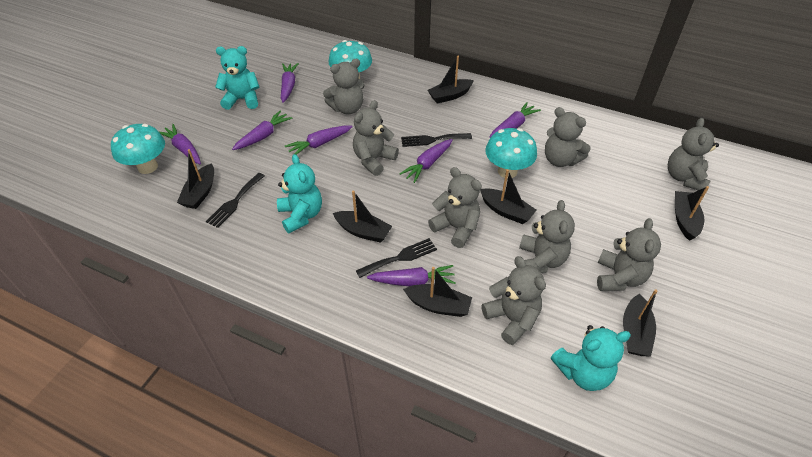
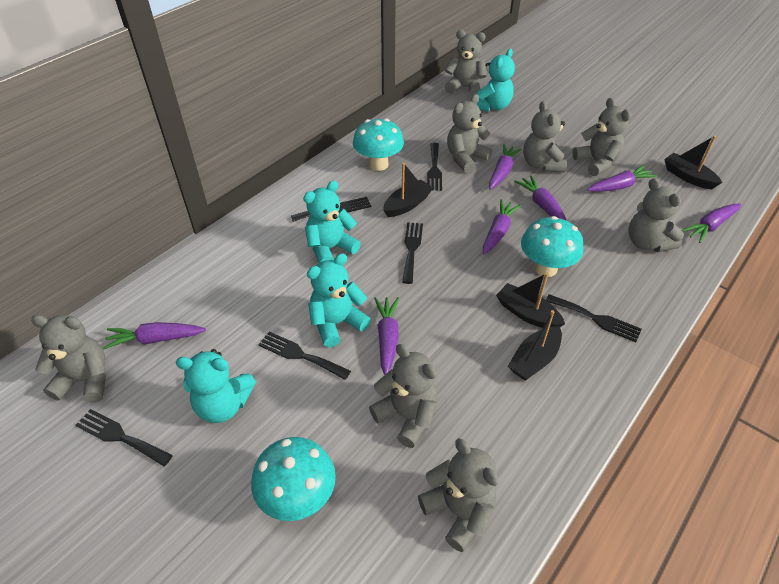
black boat: 7 -> 4
black fork: 3 -> 6
turquoise teddy bear: 3 -> 4

